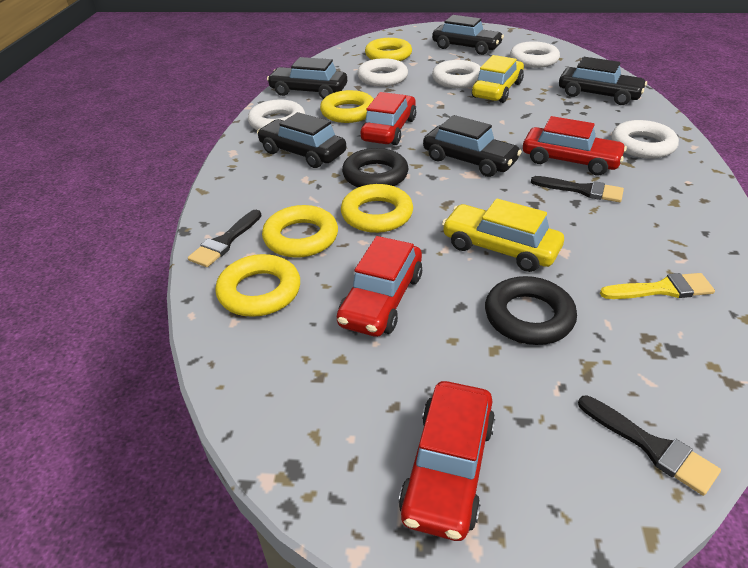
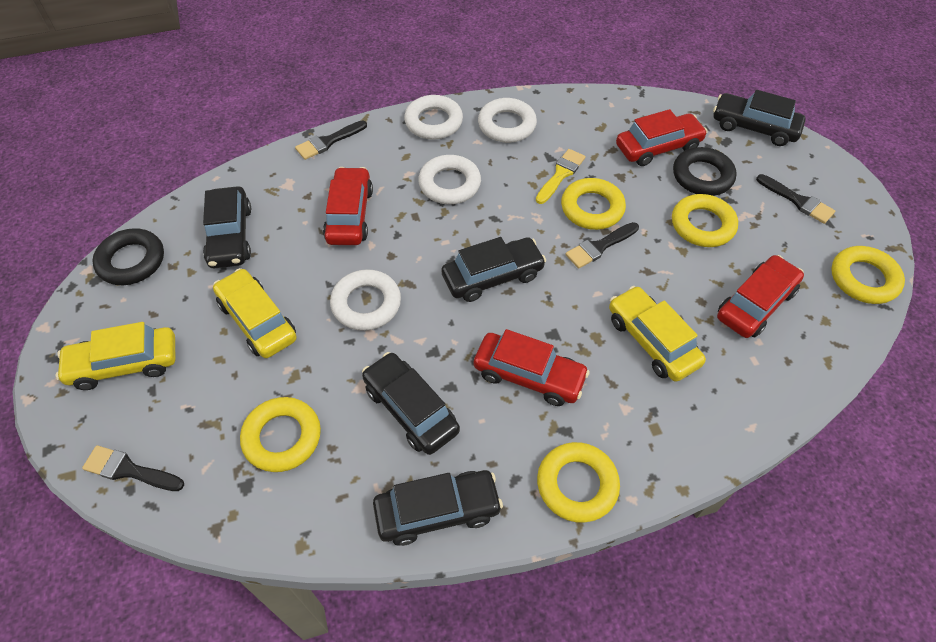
black brush: 3 -> 4
white ring: 5 -> 4
yellow car: 2 -> 3

